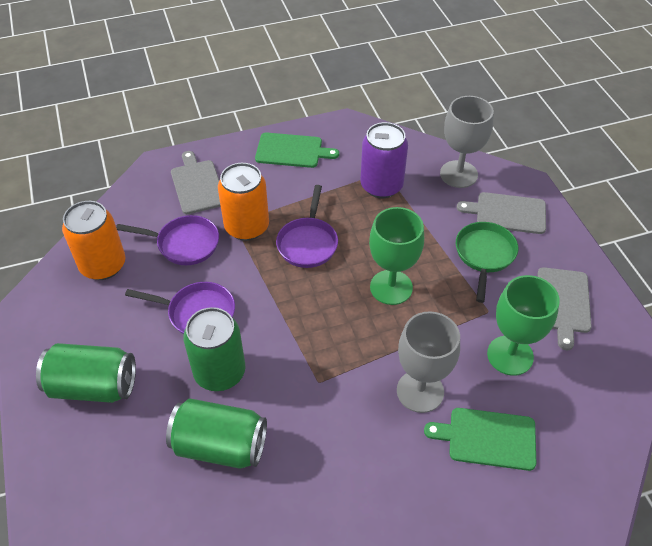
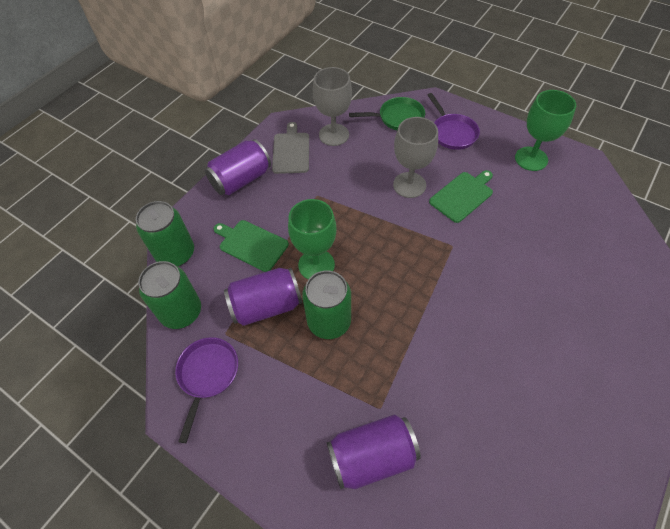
grey cutting board: 3 -> 1
orange can: 2 -> 0
purple can: 1 -> 3
purple pan: 3 -> 2

